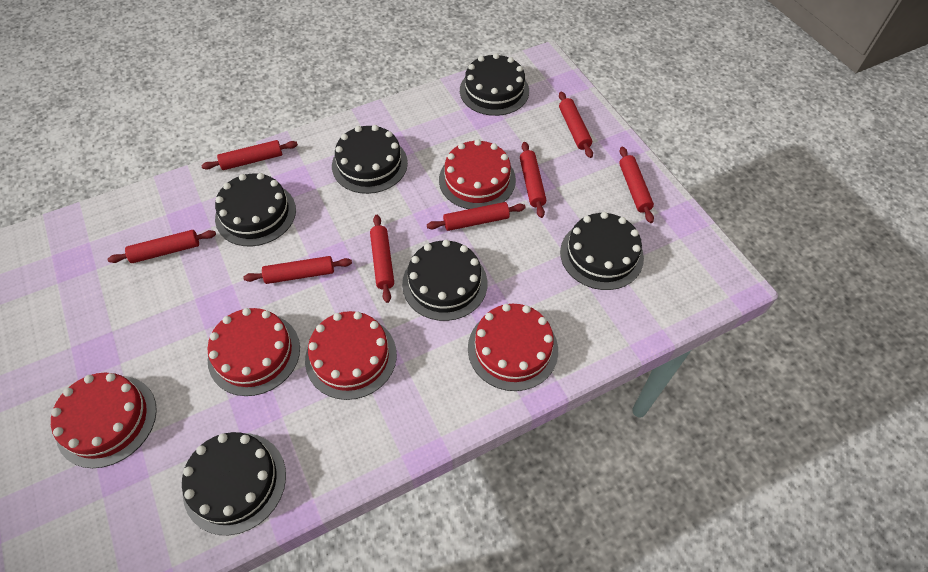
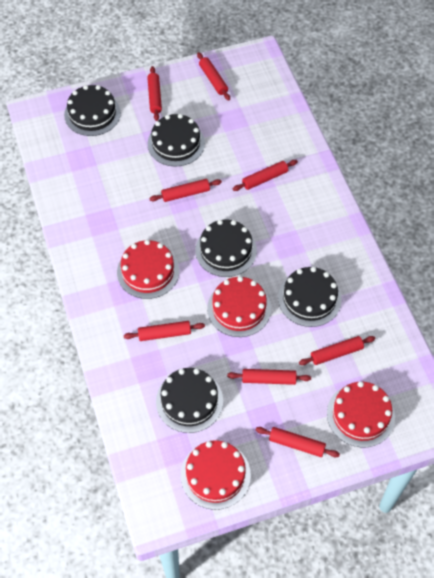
black cake: 6 -> 5
red cake: 5 -> 4

